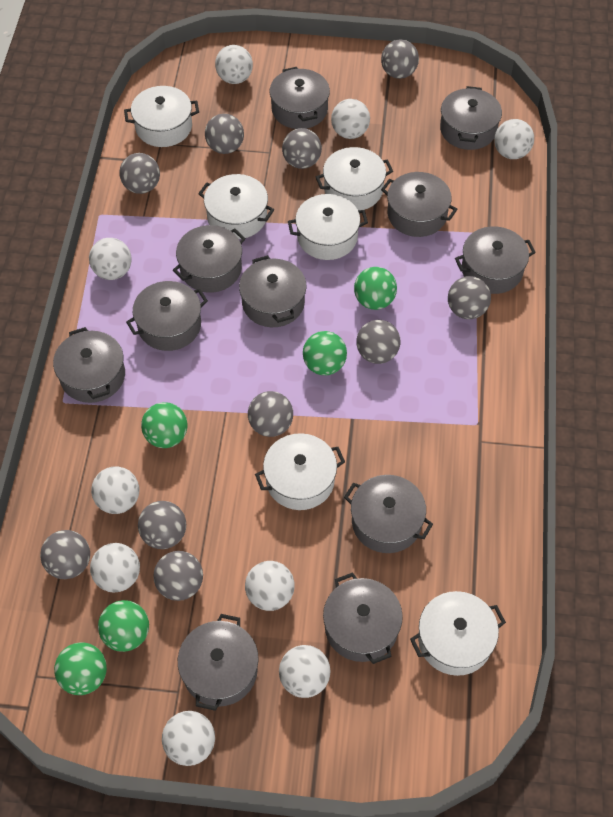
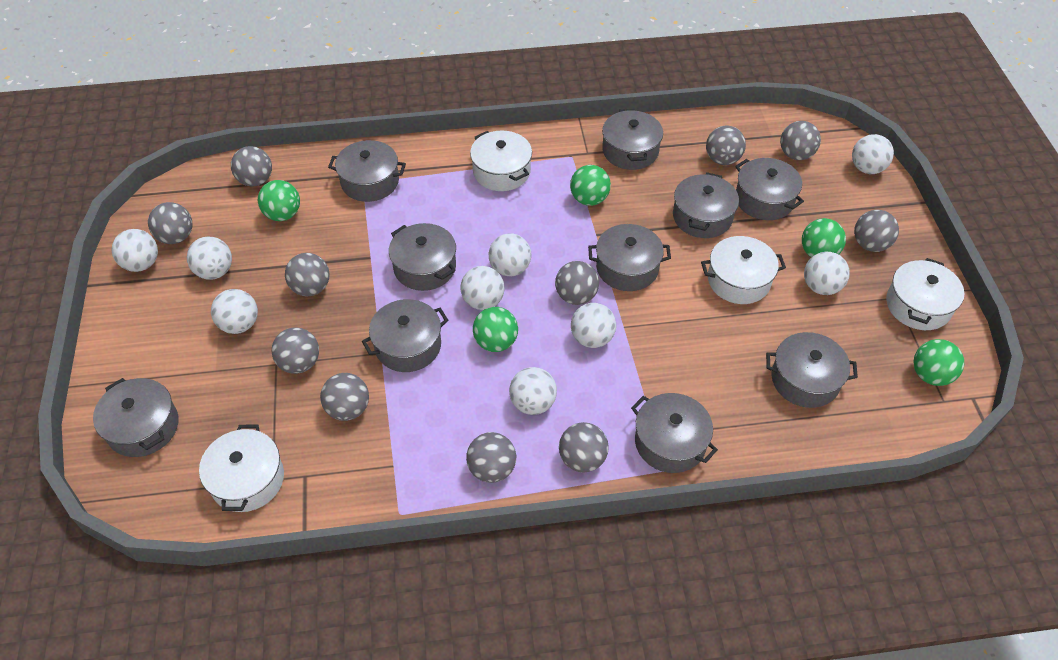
grey ball: 10 -> 11
grey pot: 11 -> 10
white pot: 6 -> 4

